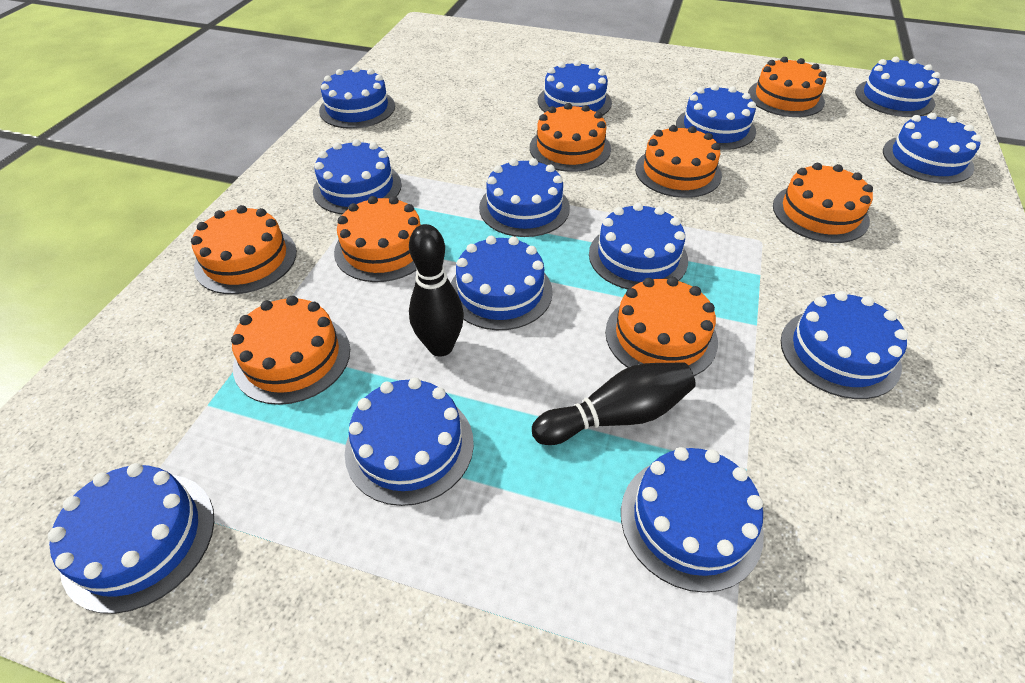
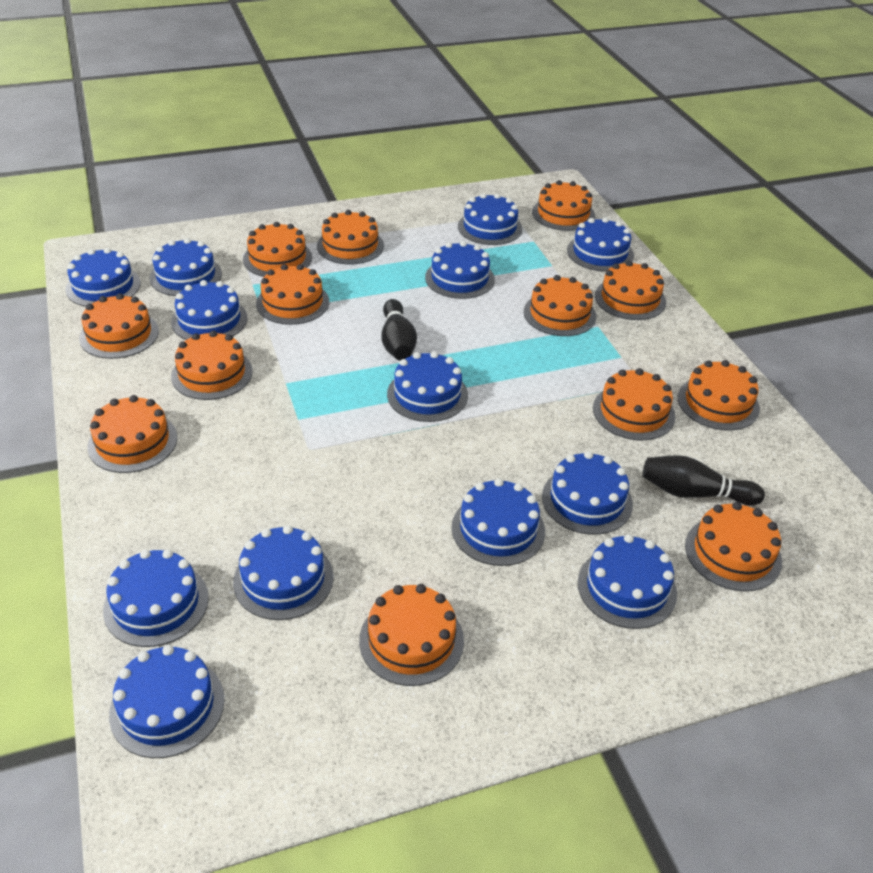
orange cake: 8 -> 13

